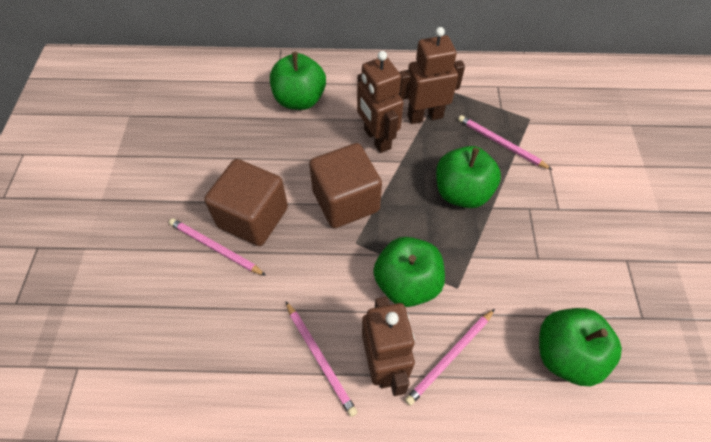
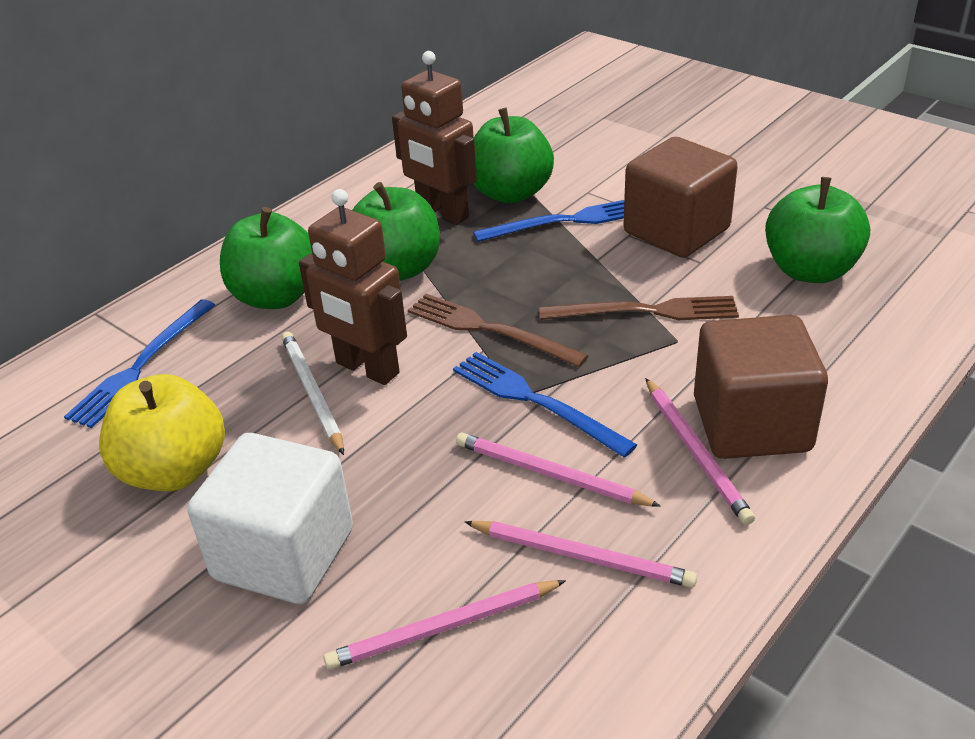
blue fork: 0 -> 3
brown fork: 0 -> 2
brown robot: 3 -> 2
white cube: 0 -> 1
white pencil: 0 -> 1
yellow apple: 0 -> 1

